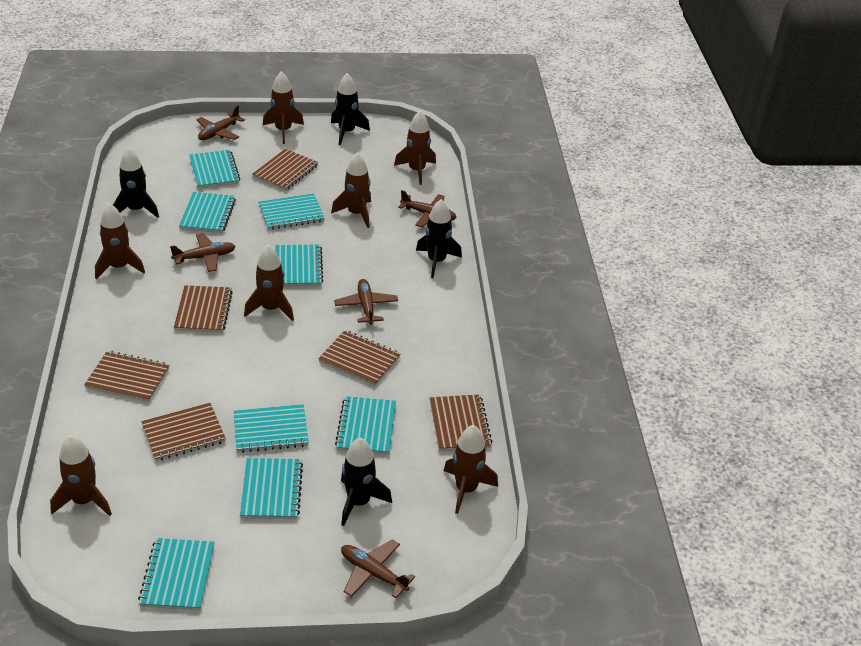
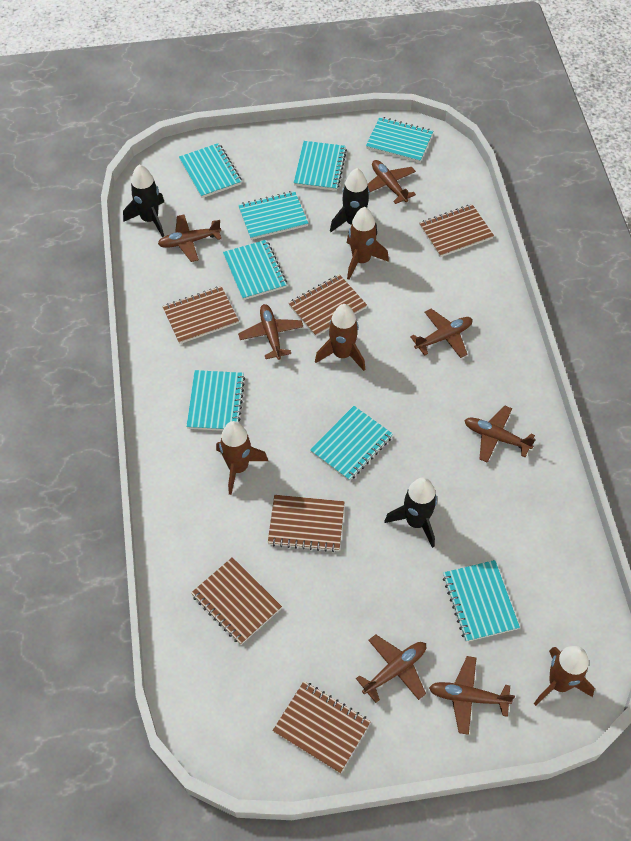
black rocket: 4 -> 3
brown plane: 5 -> 7
brown rocket: 7 -> 4

